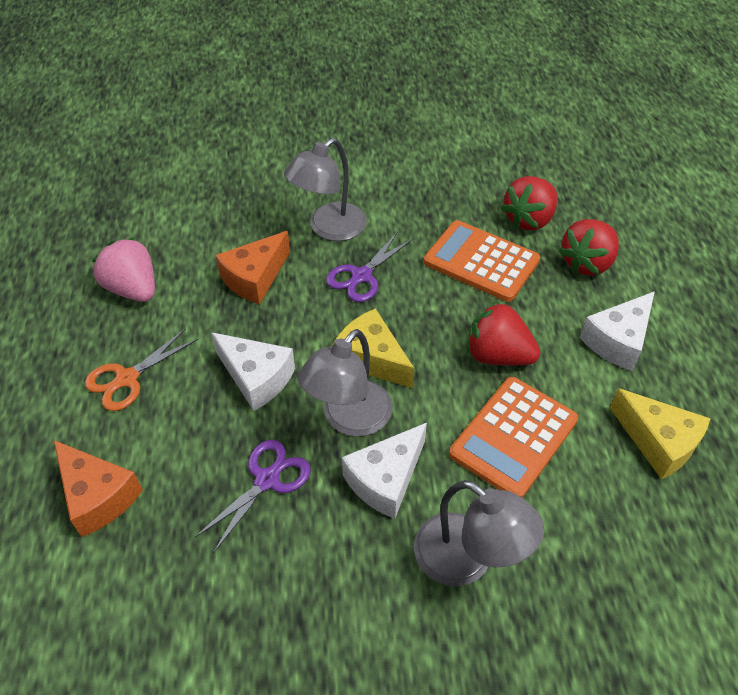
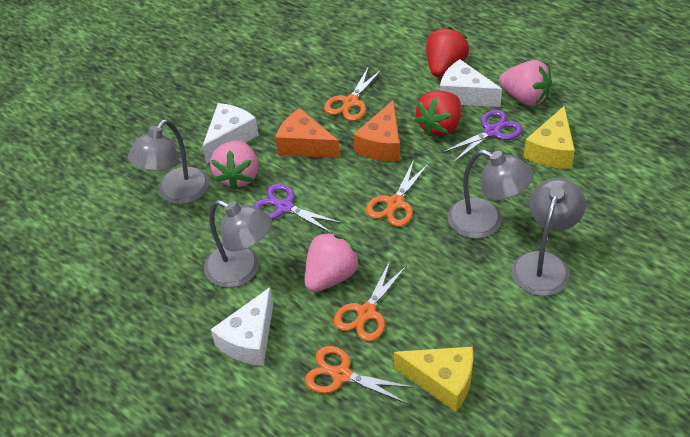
grey lamp: 3 -> 4
orange calculator: 2 -> 0
orange scissors: 1 -> 4
pink strawberry: 1 -> 3
red strawberry: 3 -> 2

